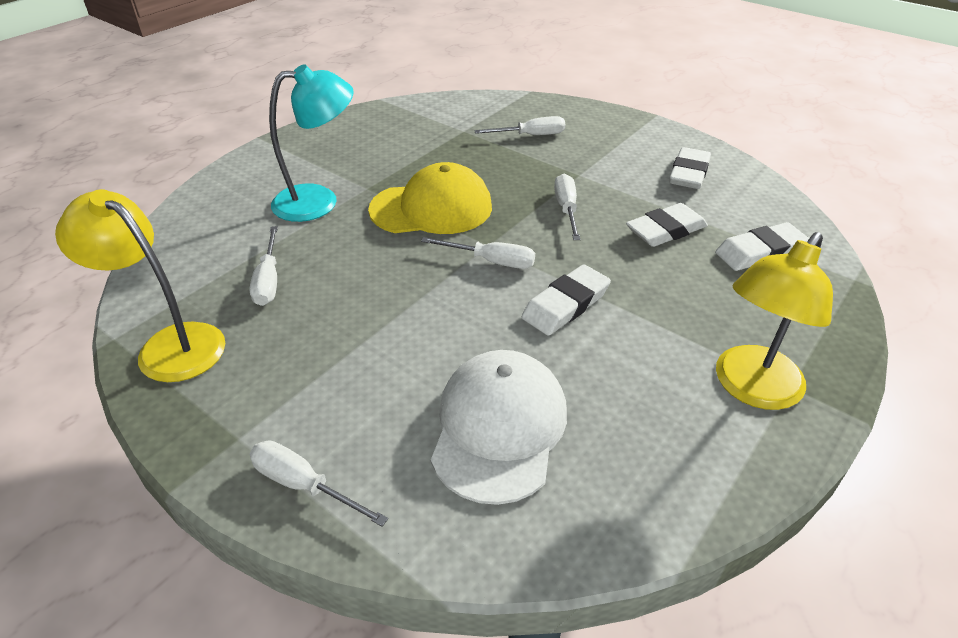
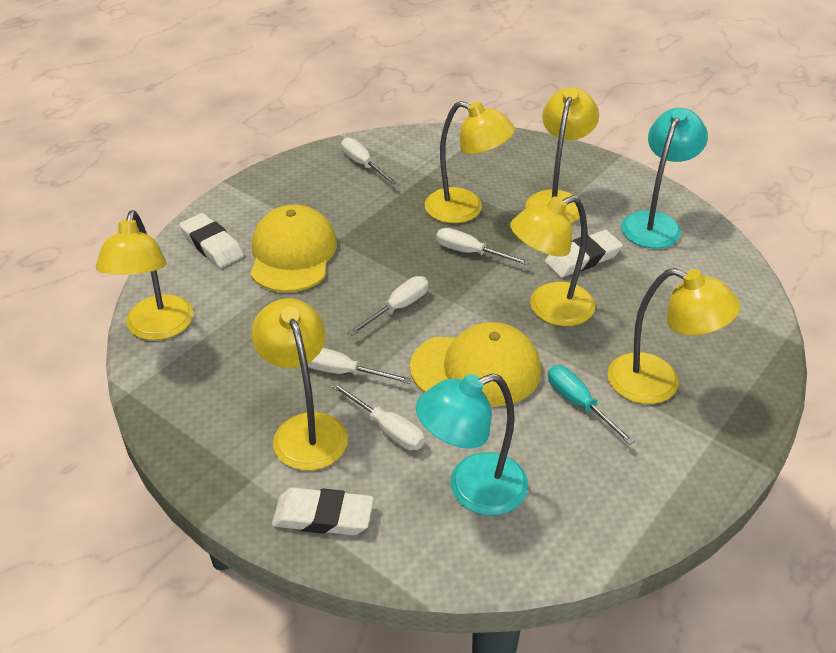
turquoise lamp: 1 -> 2
turquoise screwdriver: 0 -> 1
white cap: 1 -> 0
white eraser: 4 -> 3
yellow cap: 1 -> 2
yellow lamp: 2 -> 6

